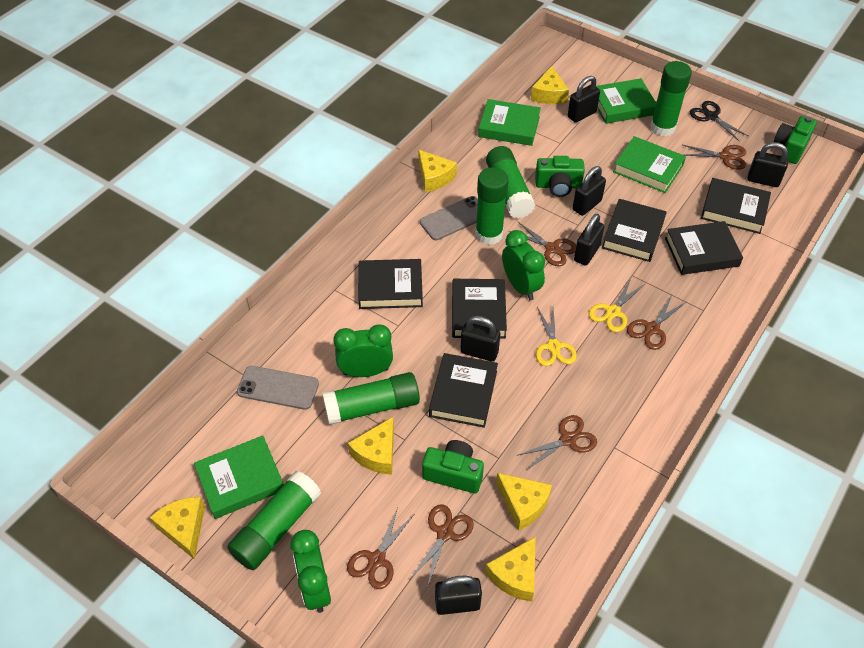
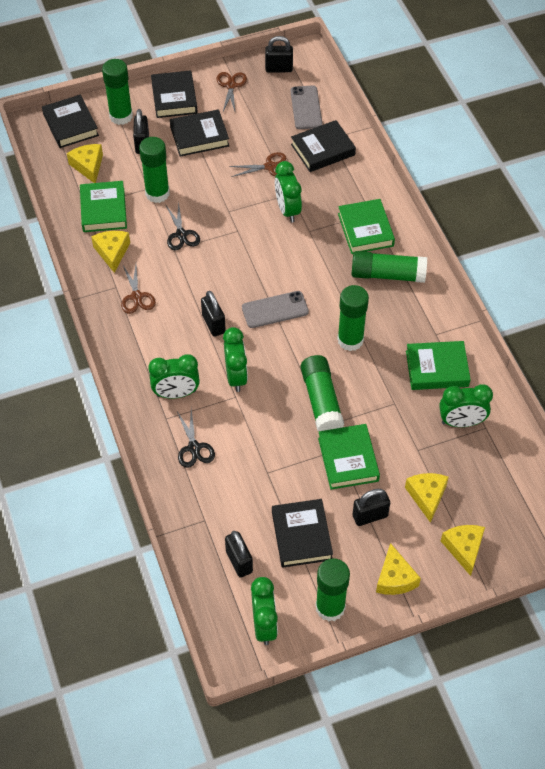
black book: 6 -> 5
black padlock: 6 -> 5
black scissors: 1 -> 2
brown scissors: 6 -> 3
green camera: 3 -> 0
green clock: 3 -> 5
green glue stick: 5 -> 6
yellow cheese: 6 -> 5
yellow scissors: 2 -> 0

